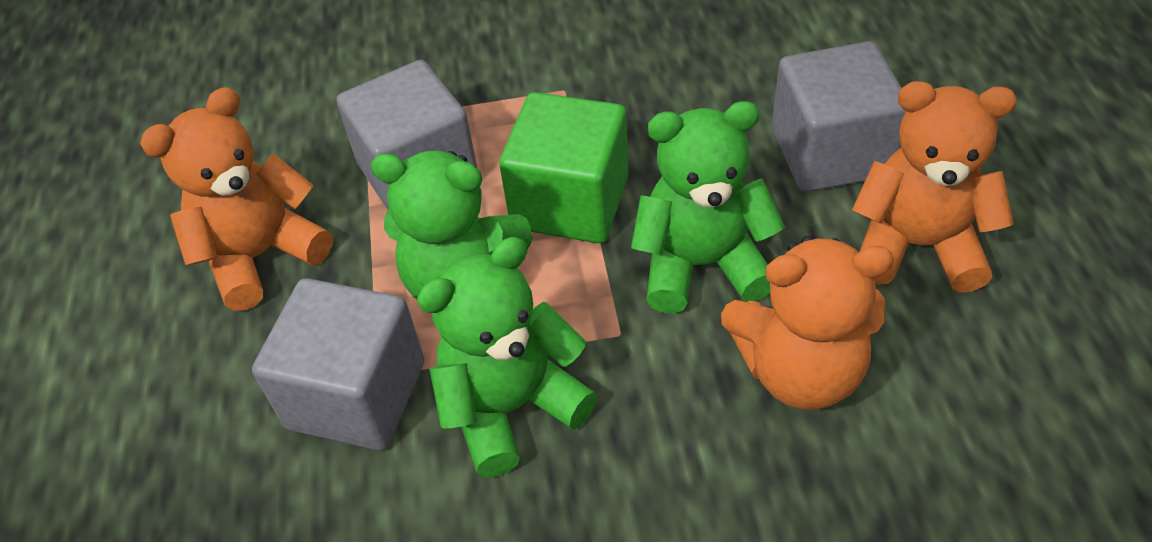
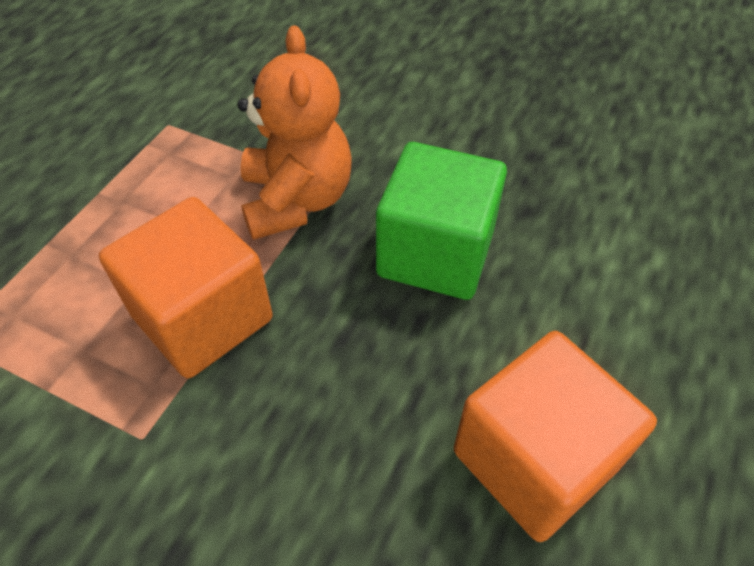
green teddy bear: 3 -> 0
grey cube: 3 -> 0
orange cube: 0 -> 2
orange teddy bear: 3 -> 1

